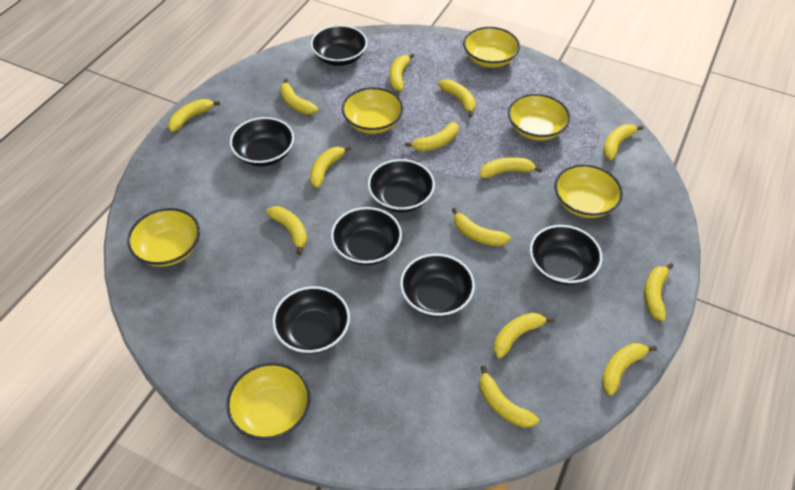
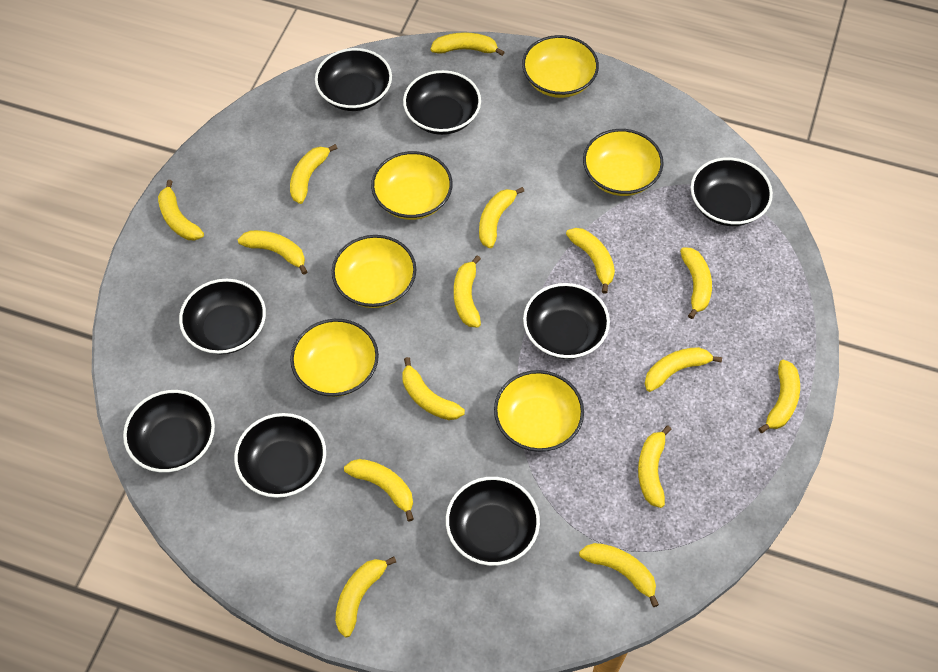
black bowl: 7 -> 8
yellow banana: 14 -> 15

